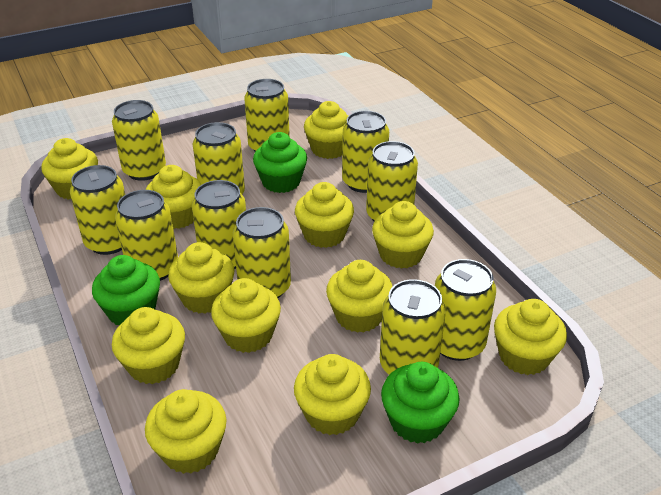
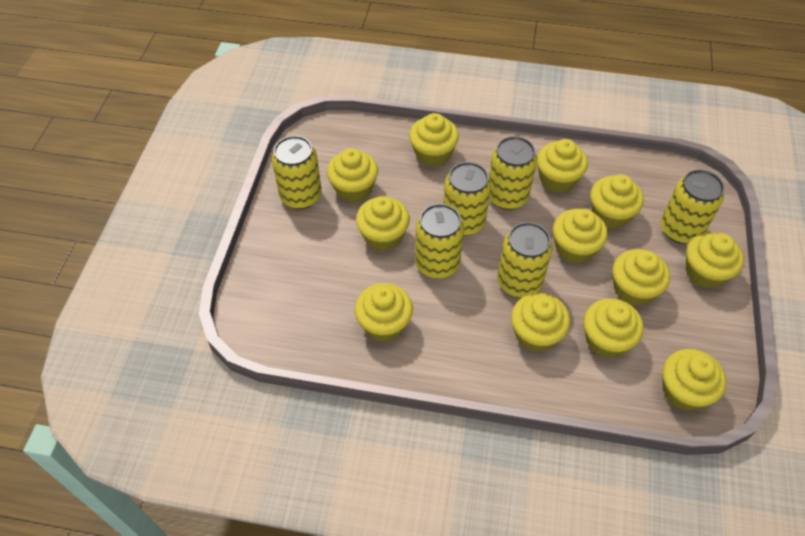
green cupcake: 3 -> 0
yellow can: 11 -> 6

